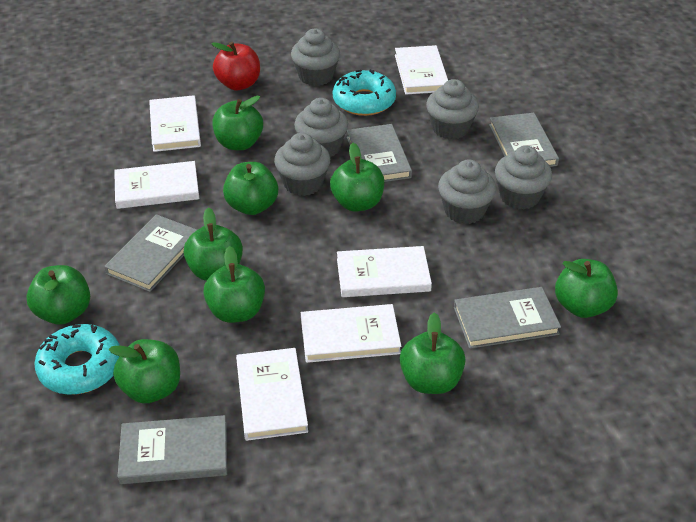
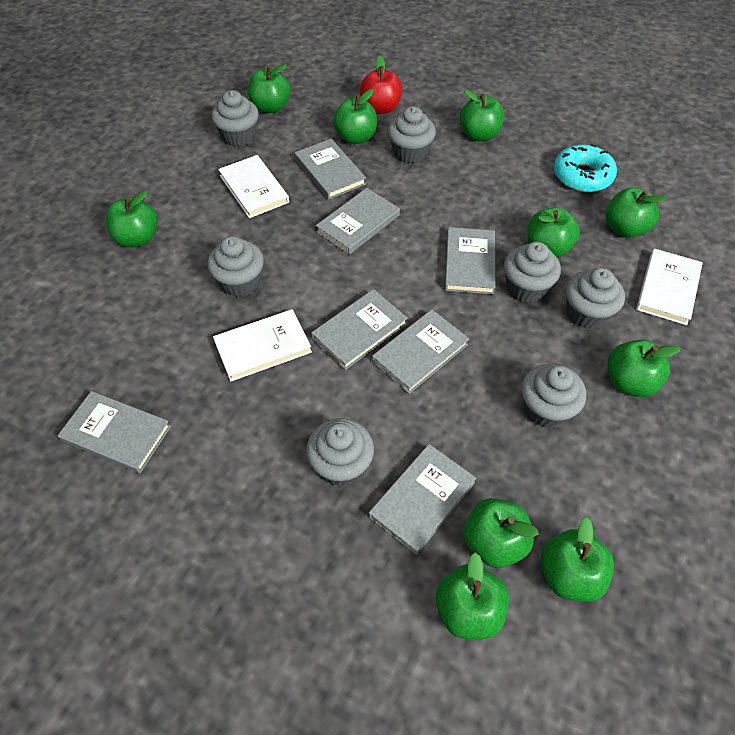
green apple: 9 -> 10
grey book: 5 -> 7
grey cupcake: 6 -> 7
turquoise donut: 2 -> 1
white book: 6 -> 3

